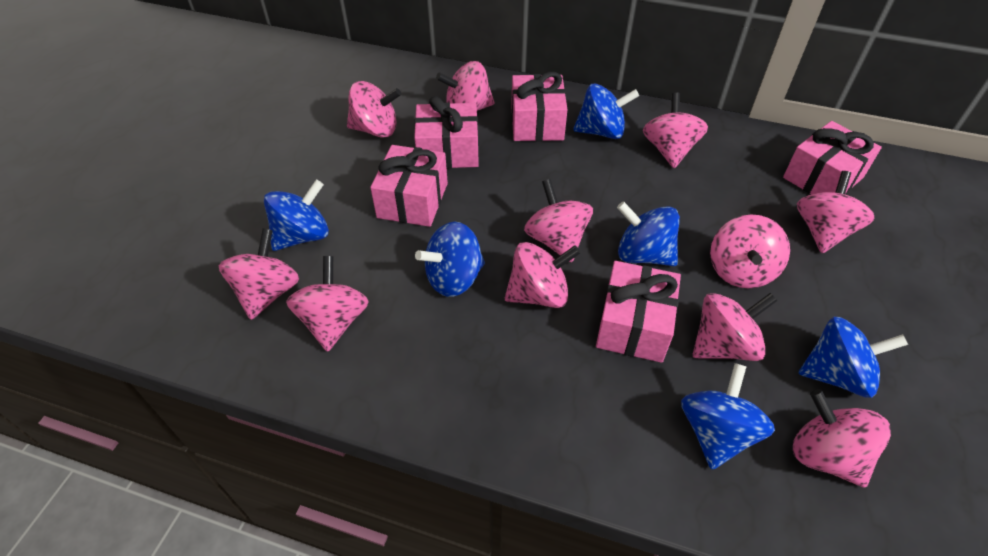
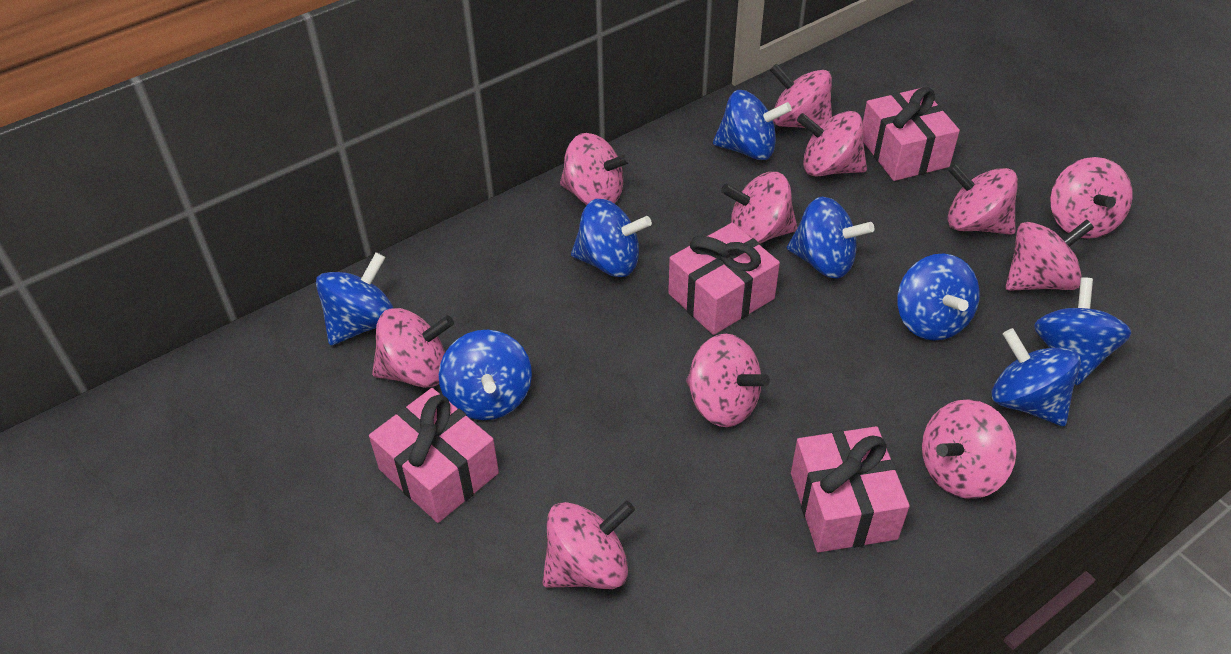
blue spinning top: 6 -> 8
pink gift: 5 -> 4

